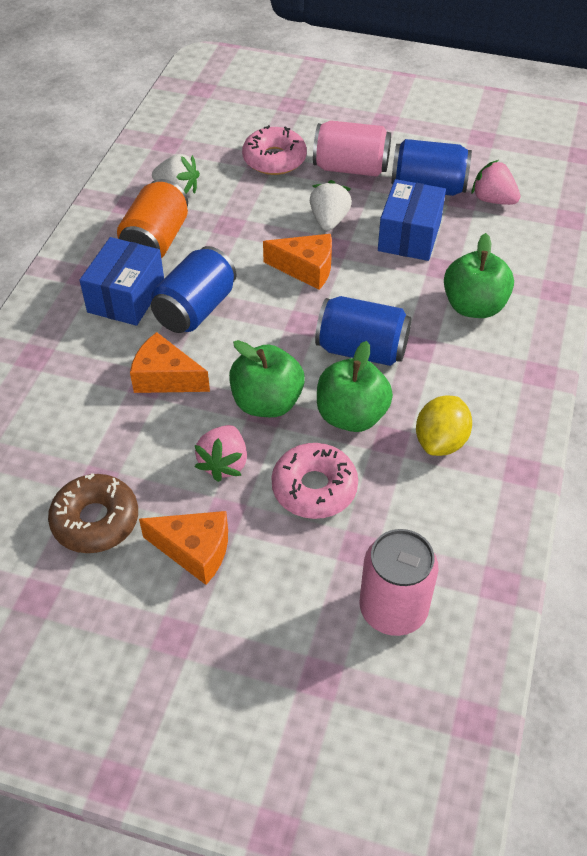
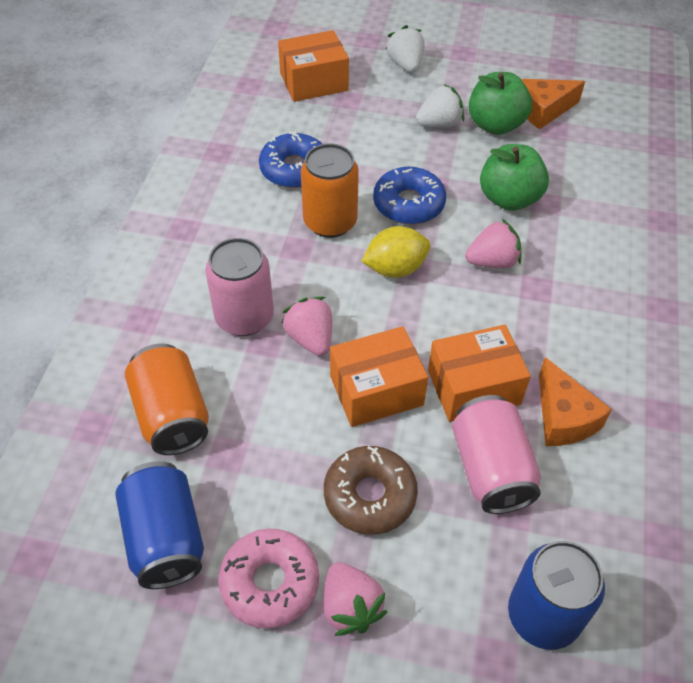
blue box: 2 -> 0
blue can: 3 -> 2
blue donut: 0 -> 2
green apple: 3 -> 2
orange box: 0 -> 3
orange can: 1 -> 2
orange cheese: 3 -> 2
pink donut: 2 -> 1
pink strawberry: 2 -> 3

